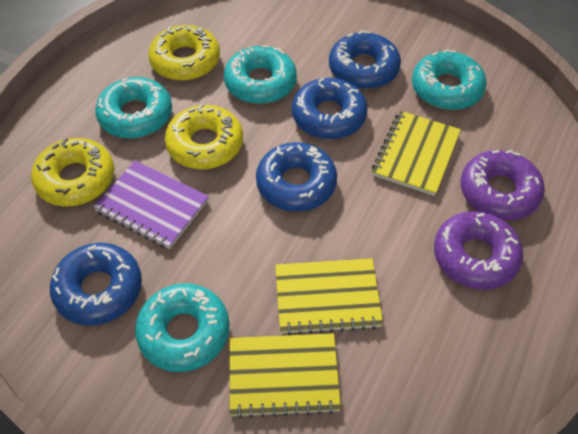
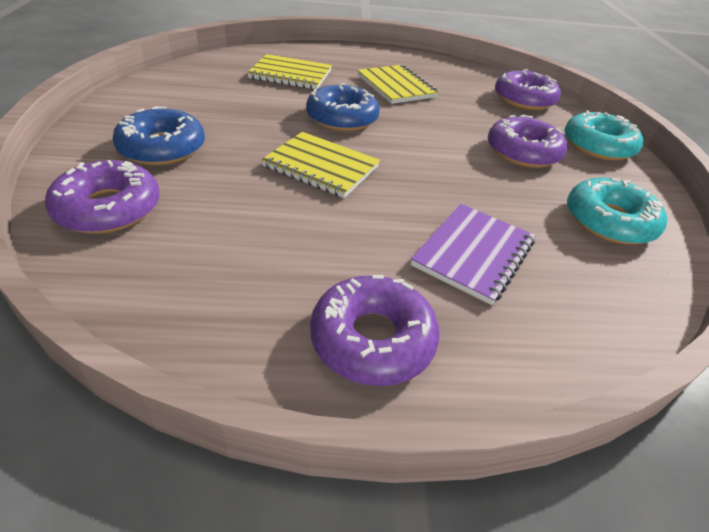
blue donut: 4 -> 2
purple donut: 2 -> 4
turquoise donut: 4 -> 2
yellow donut: 3 -> 0

